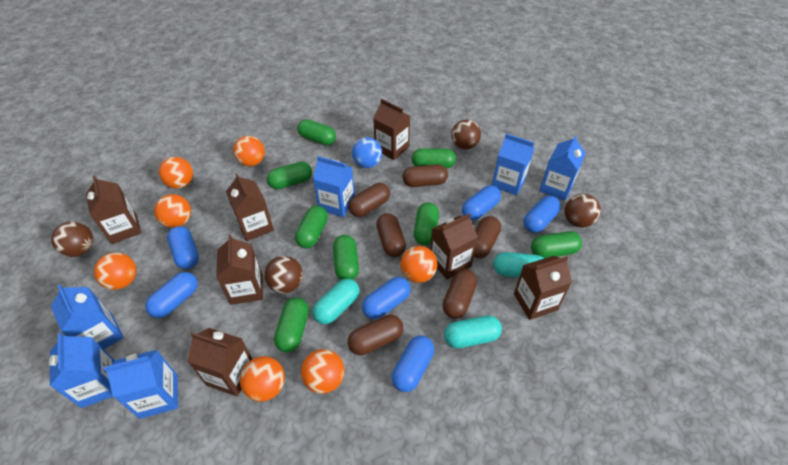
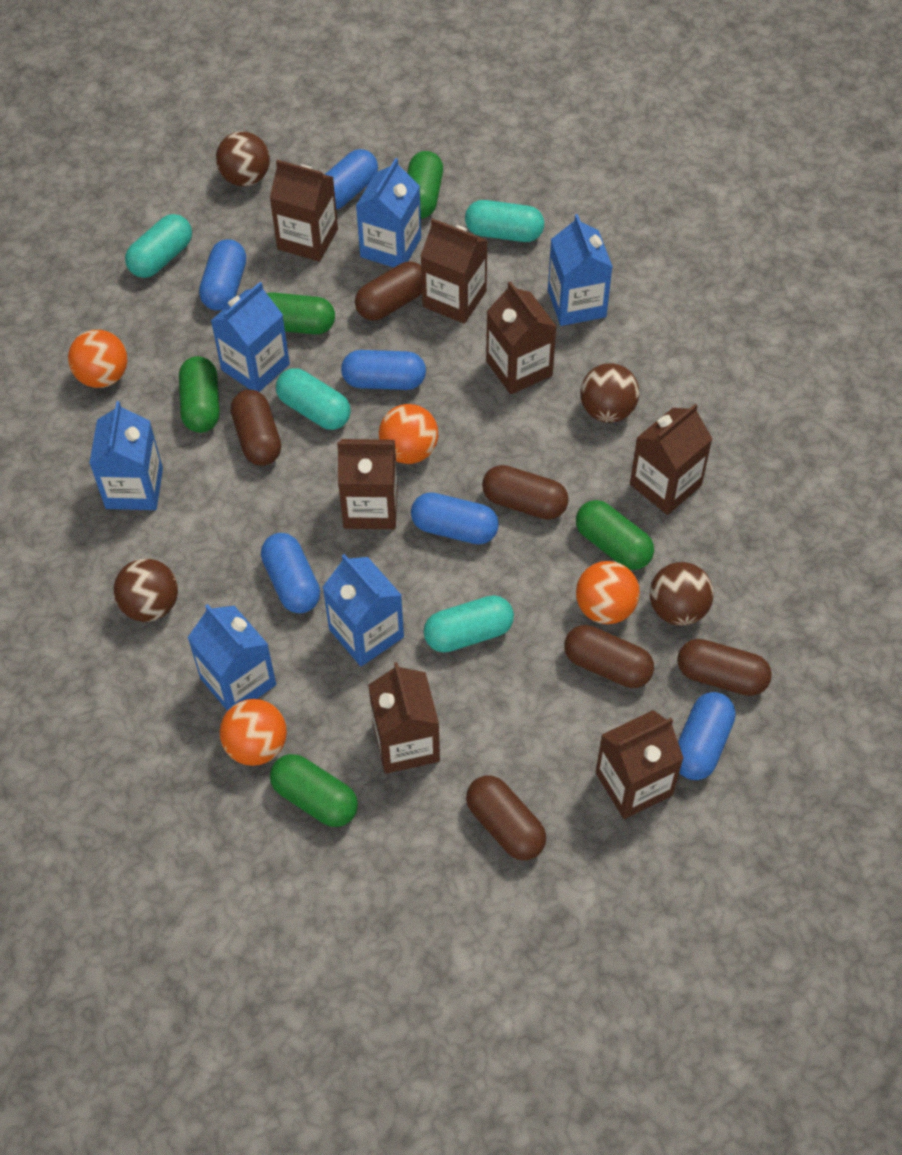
blue ball: 1 -> 0
green capsule: 8 -> 5
orange ball: 7 -> 4
turquoise capsule: 3 -> 4

